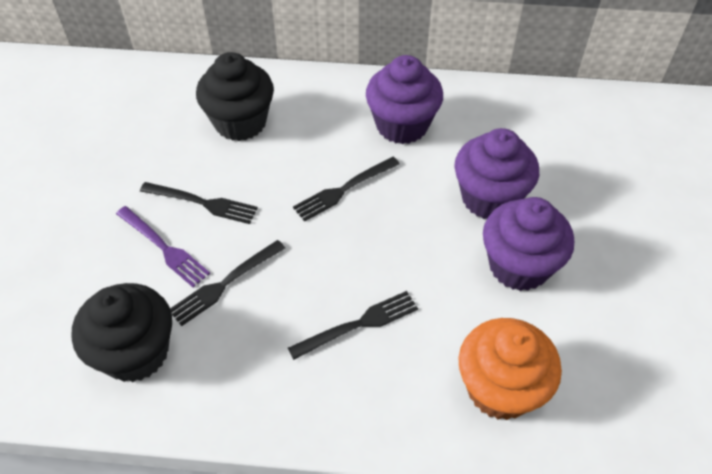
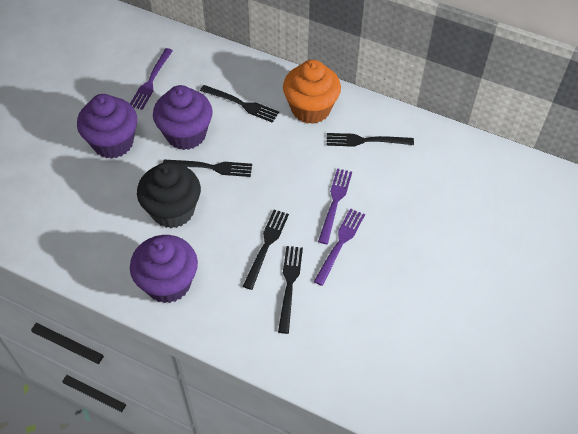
black cupcake: 2 -> 1
black fork: 4 -> 5
purple fork: 1 -> 3

